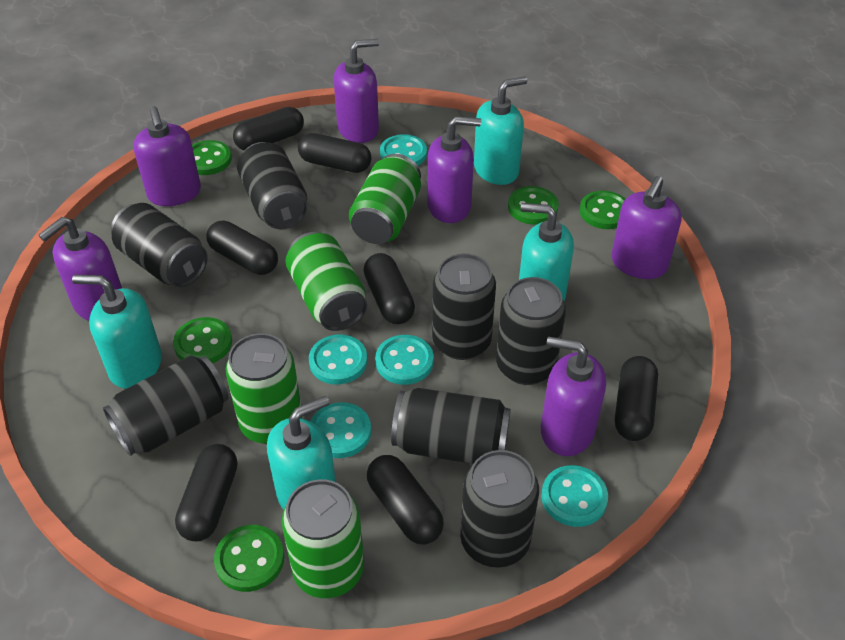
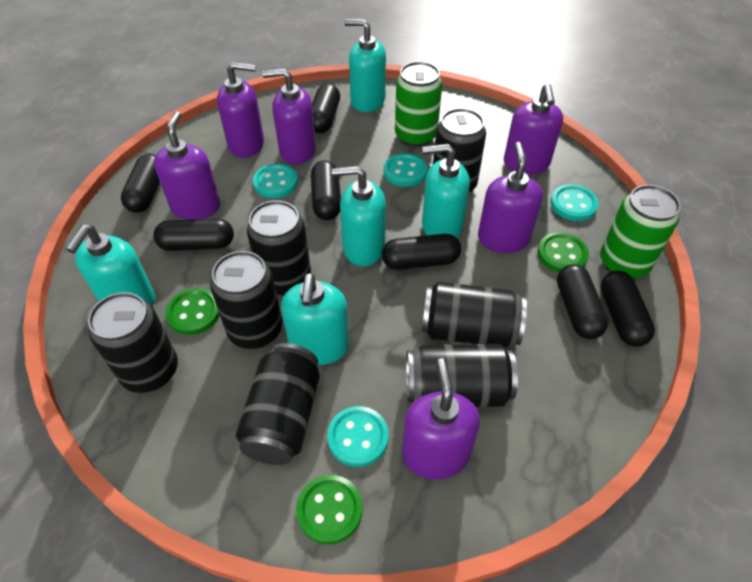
green button: 5 -> 3
green can: 4 -> 2
turquoise button: 5 -> 4
turquoise soap dispenser: 4 -> 5

